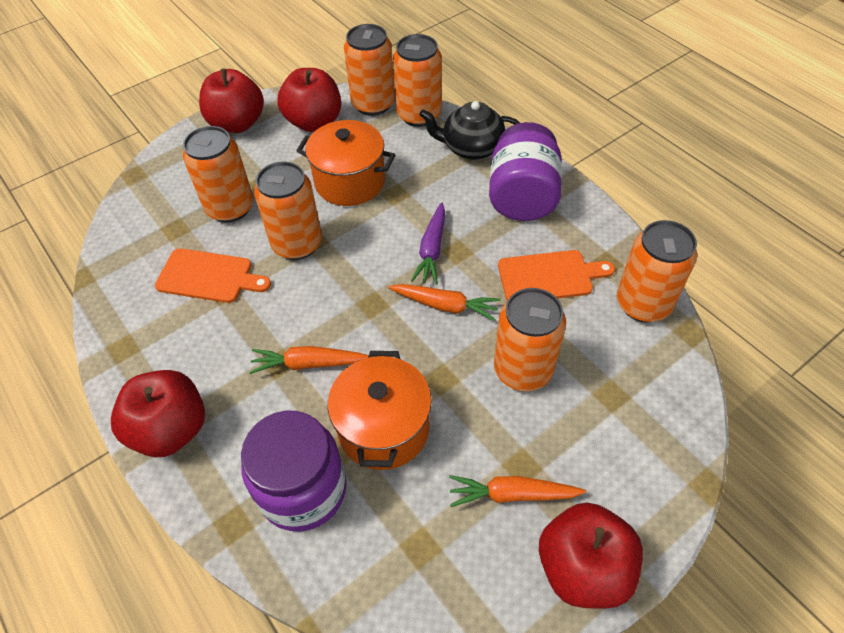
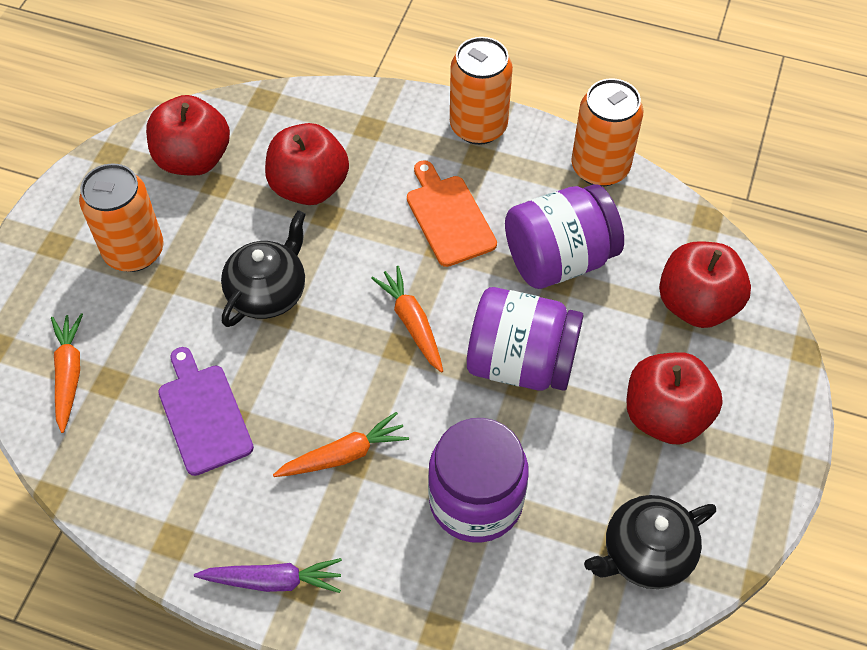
black teapot: 1 -> 2
orange can: 6 -> 3
orange cutting board: 2 -> 1
orange pot: 2 -> 0
purple cutting board: 0 -> 1
purple jar: 2 -> 3

